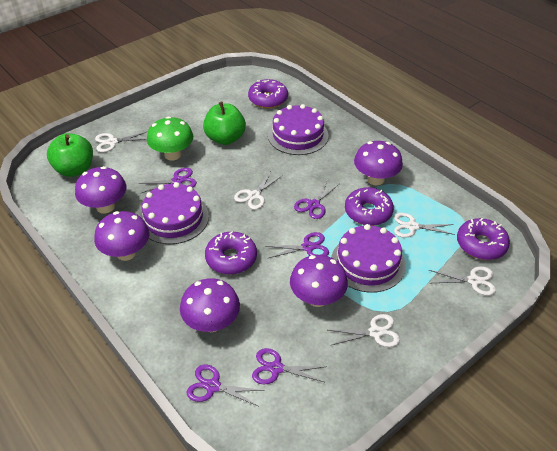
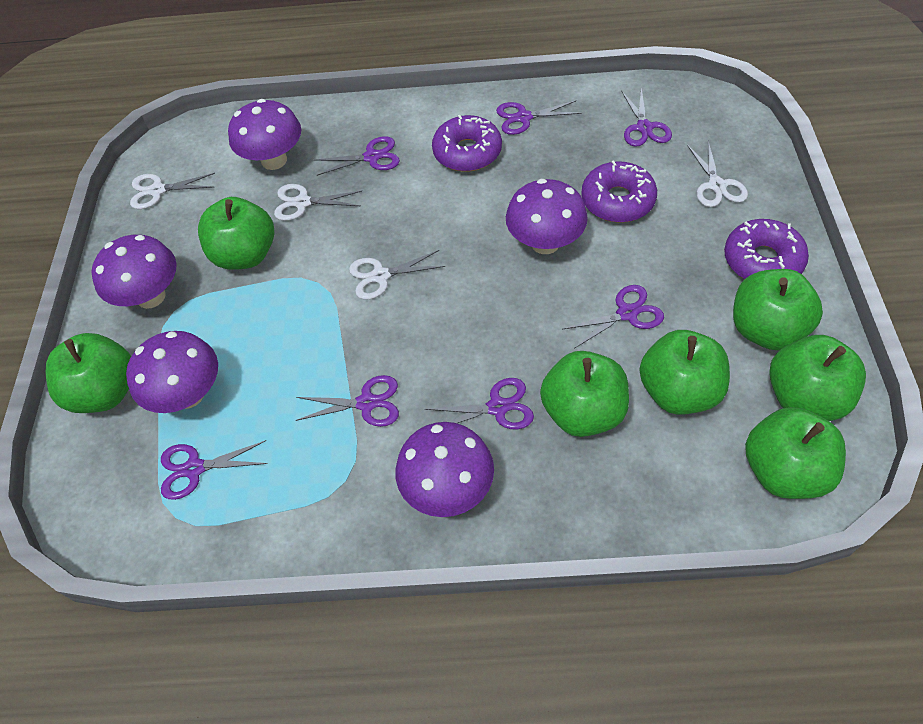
green apple: 2 -> 7
green mushroom: 1 -> 0
purple cake: 3 -> 0
purple donut: 4 -> 3
purple scissors: 5 -> 7
white scissors: 5 -> 4

